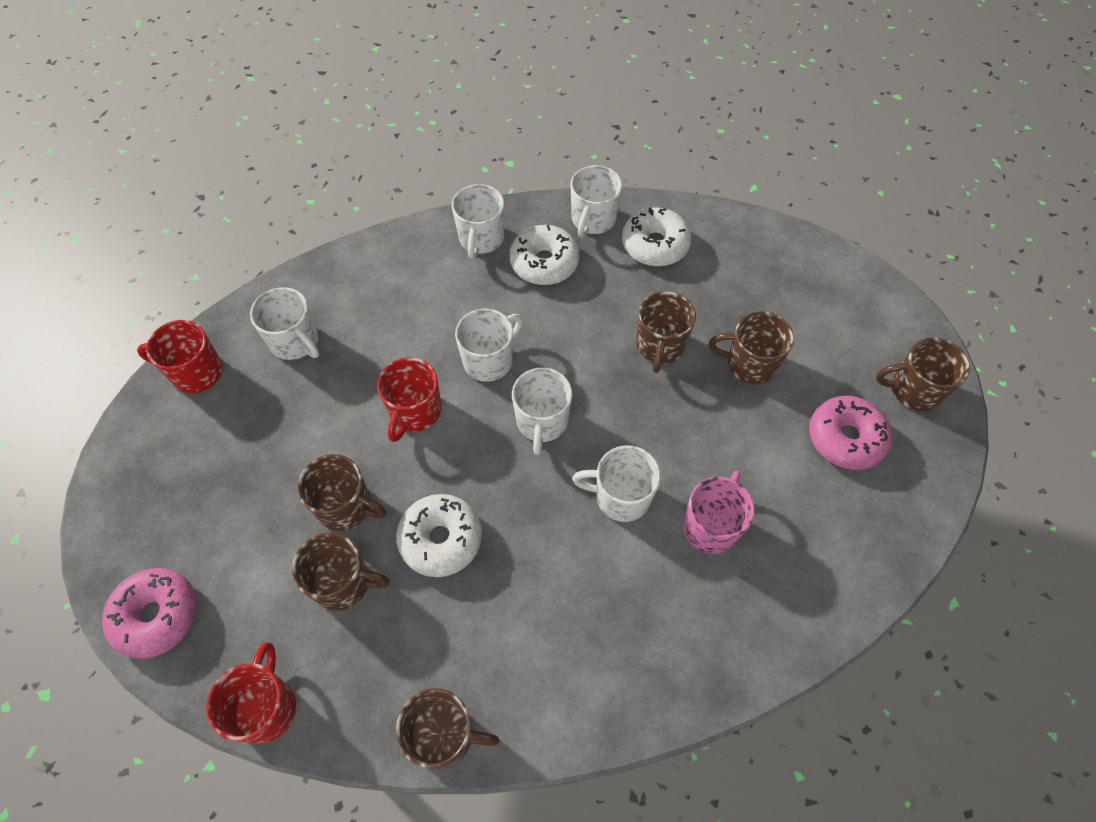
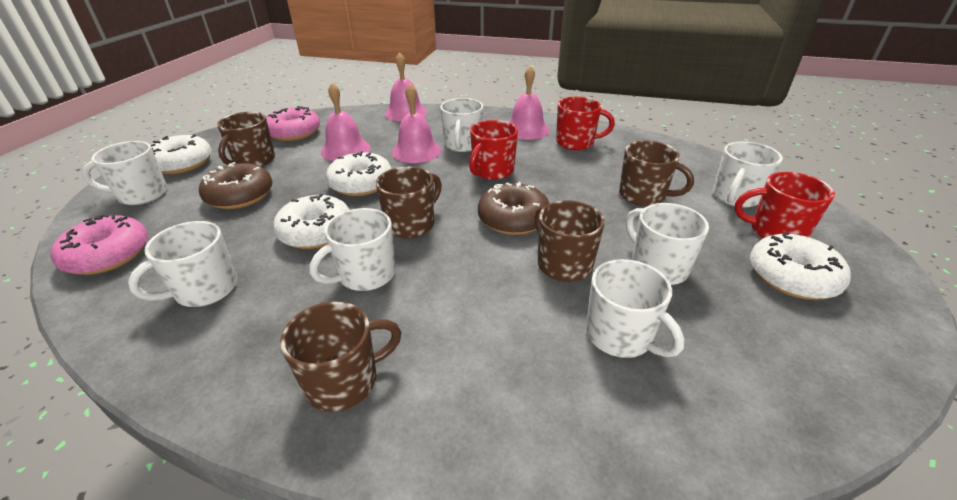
brown donut: 0 -> 2
brown mug: 6 -> 5
pink bell: 0 -> 4
pink mug: 1 -> 0
white donut: 3 -> 4
white mug: 6 -> 7

